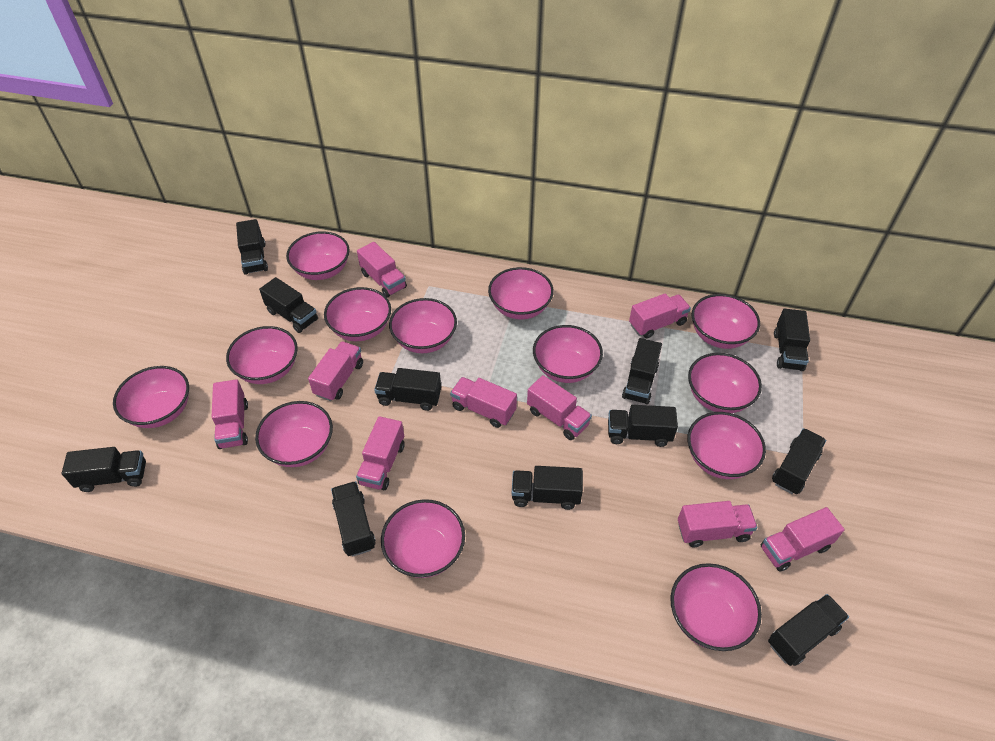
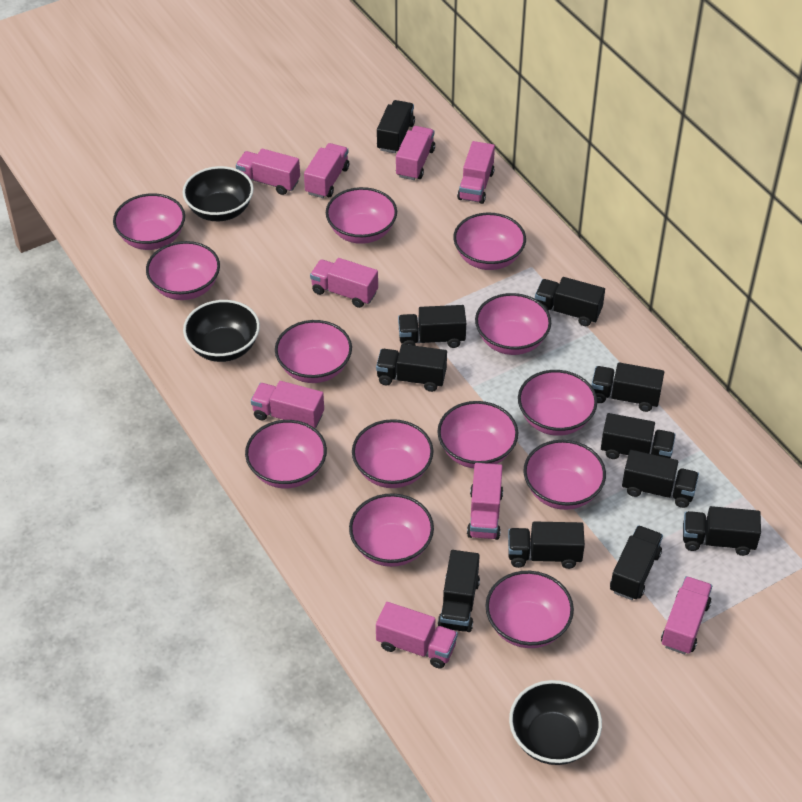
black bowl: 0 -> 3

